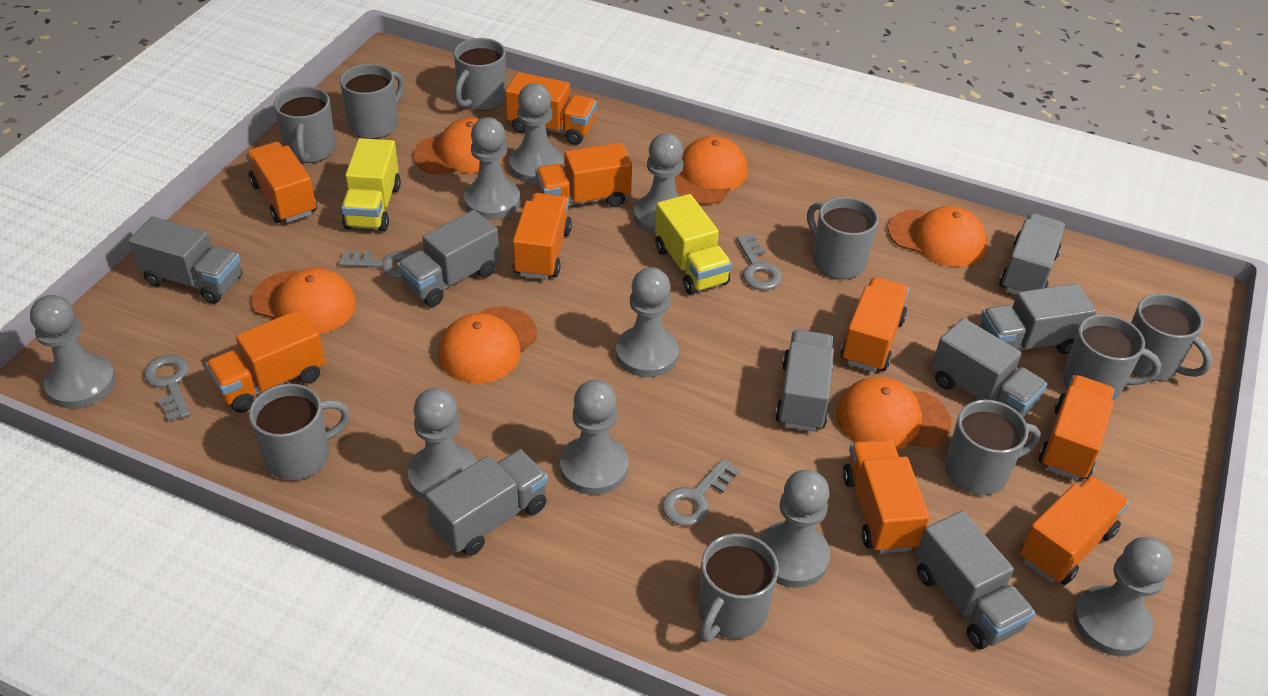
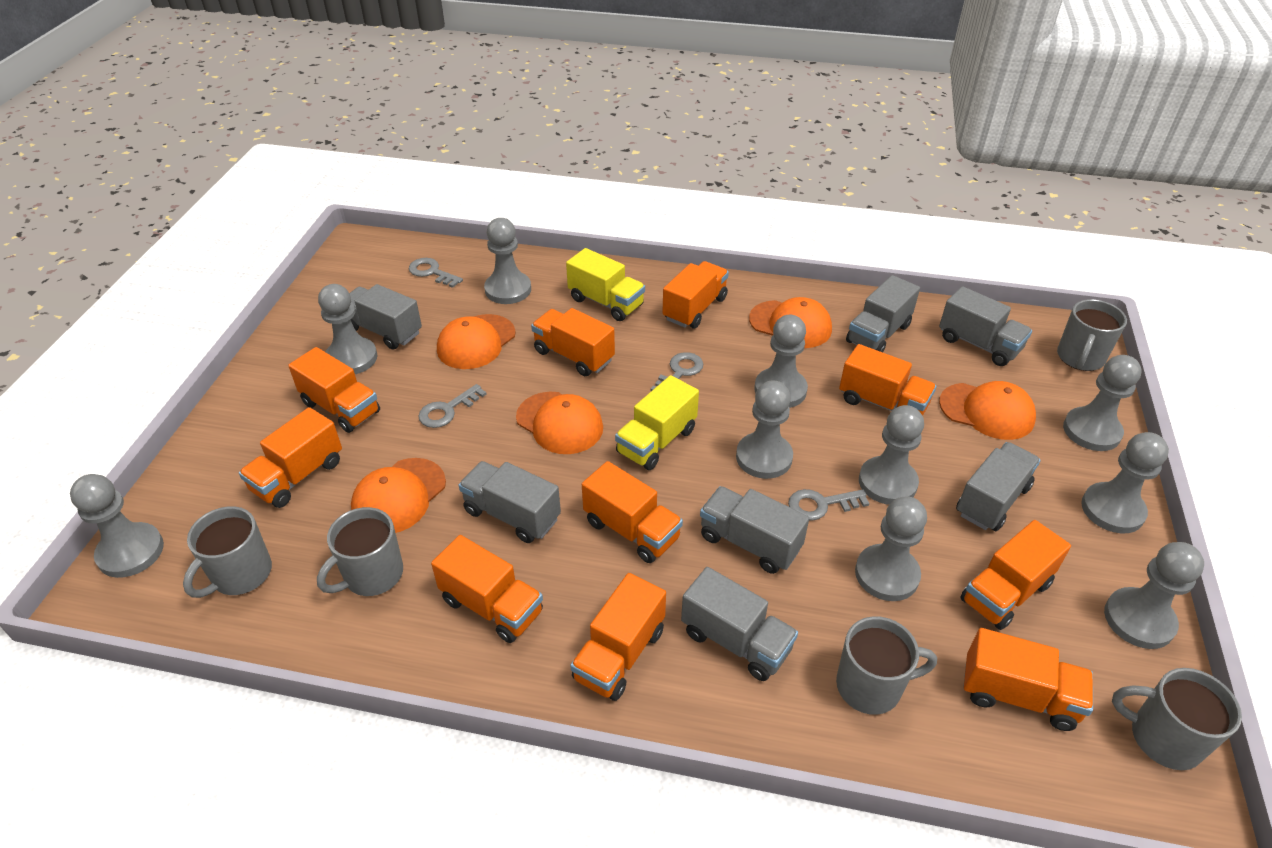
grey mug: 9 -> 5
grey pawn: 9 -> 10
grey truck: 8 -> 7
orange cap: 6 -> 5
orange truck: 9 -> 10

